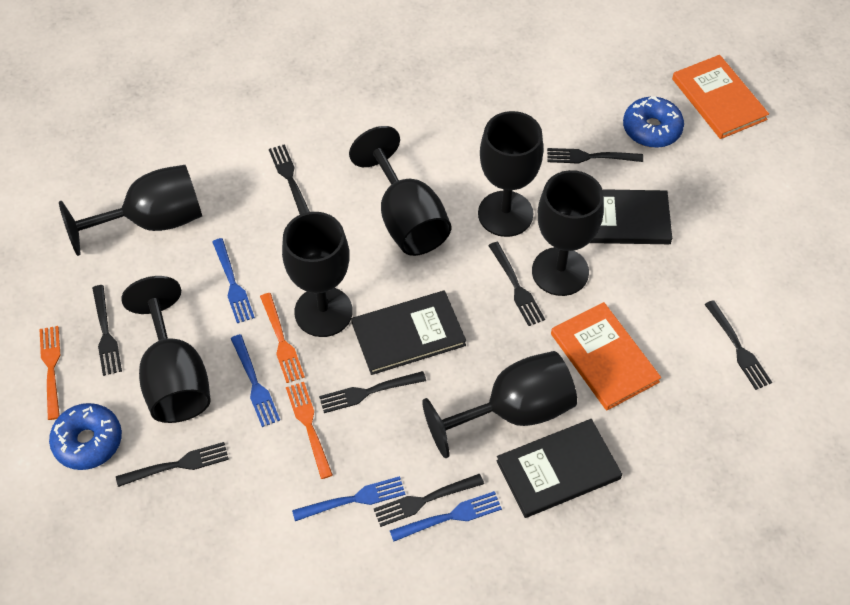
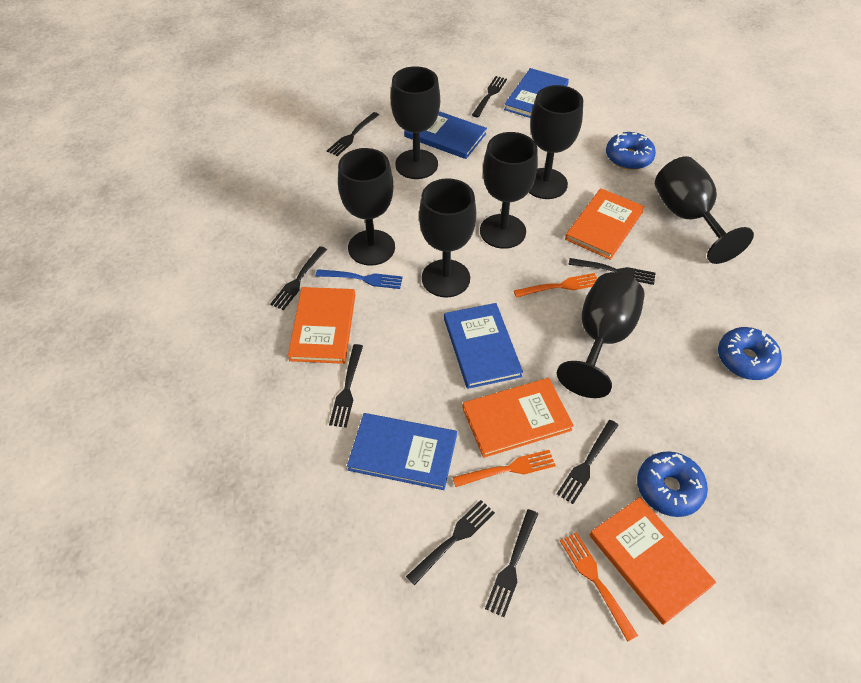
black book: 3 -> 0
blue book: 0 -> 4
blue donut: 2 -> 3
blue fork: 4 -> 1
orange book: 2 -> 4

